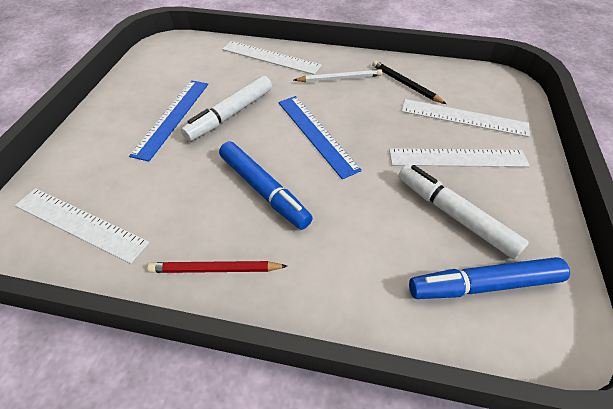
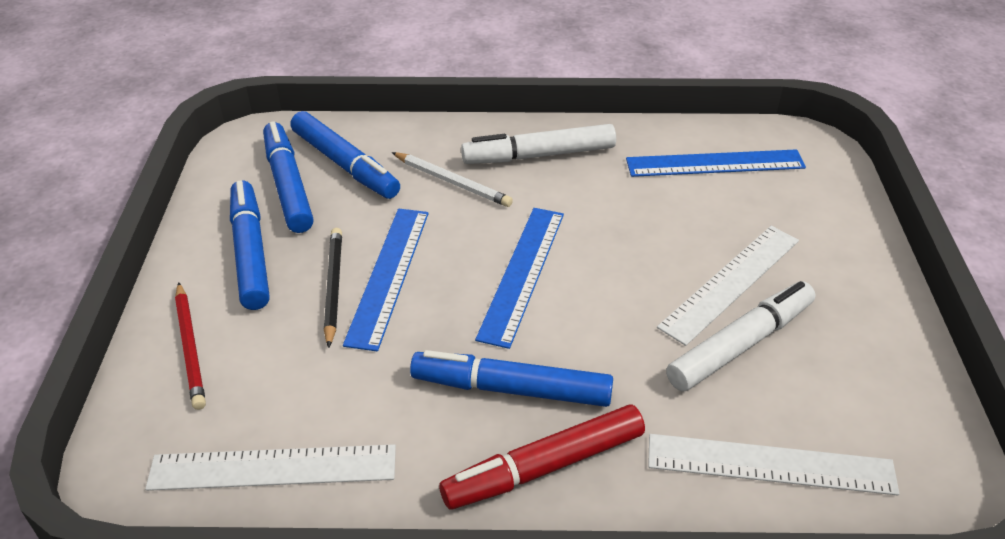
blue marker: 2 -> 4
blue ruler: 2 -> 3
red marker: 0 -> 1
white ruler: 4 -> 3

